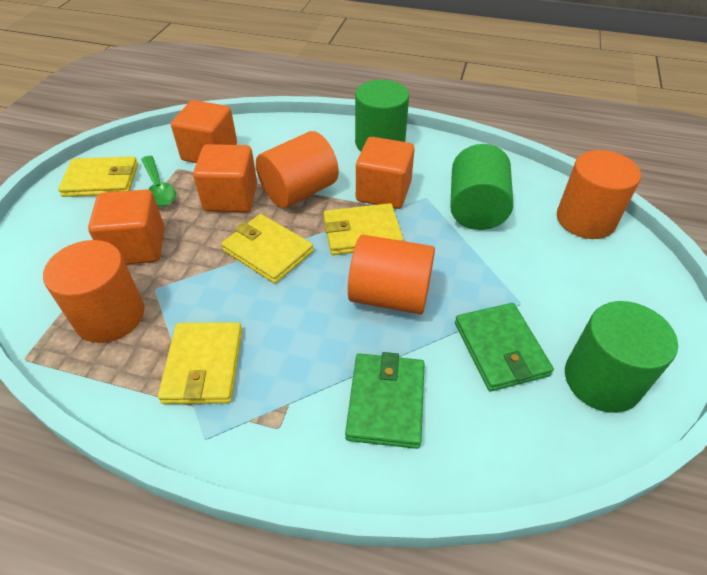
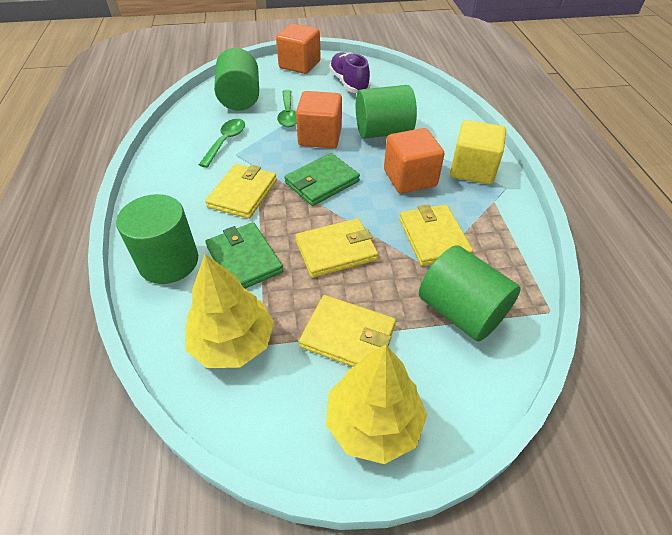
green cylinder: 3 -> 4
green spoon: 1 -> 2
orange cube: 4 -> 3
orange cylinder: 4 -> 0
purple shoe: 0 -> 1
yellow cube: 0 -> 1
yellow tree: 0 -> 2

